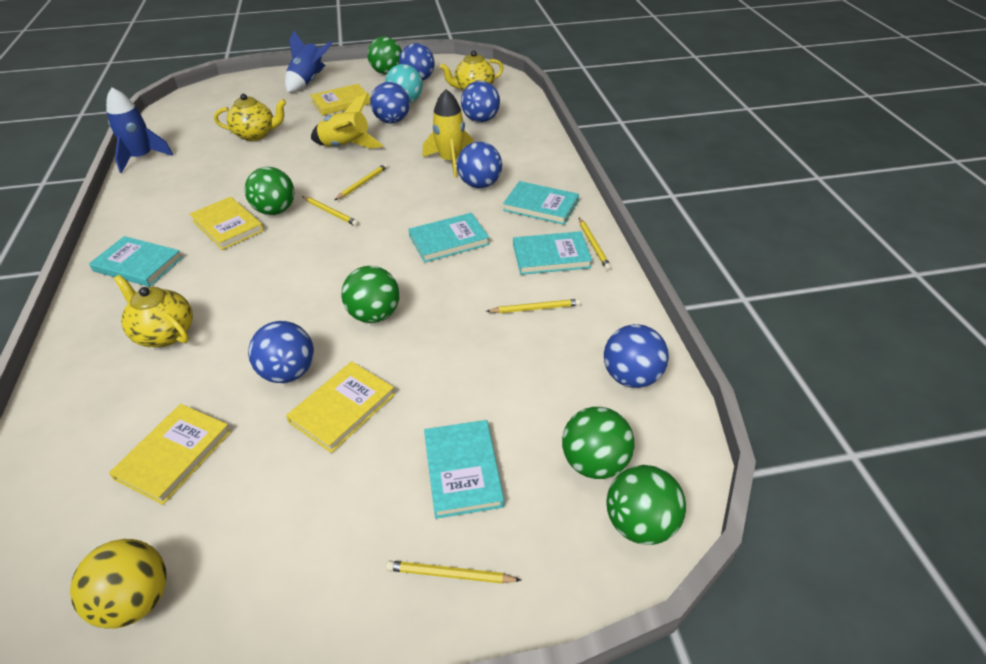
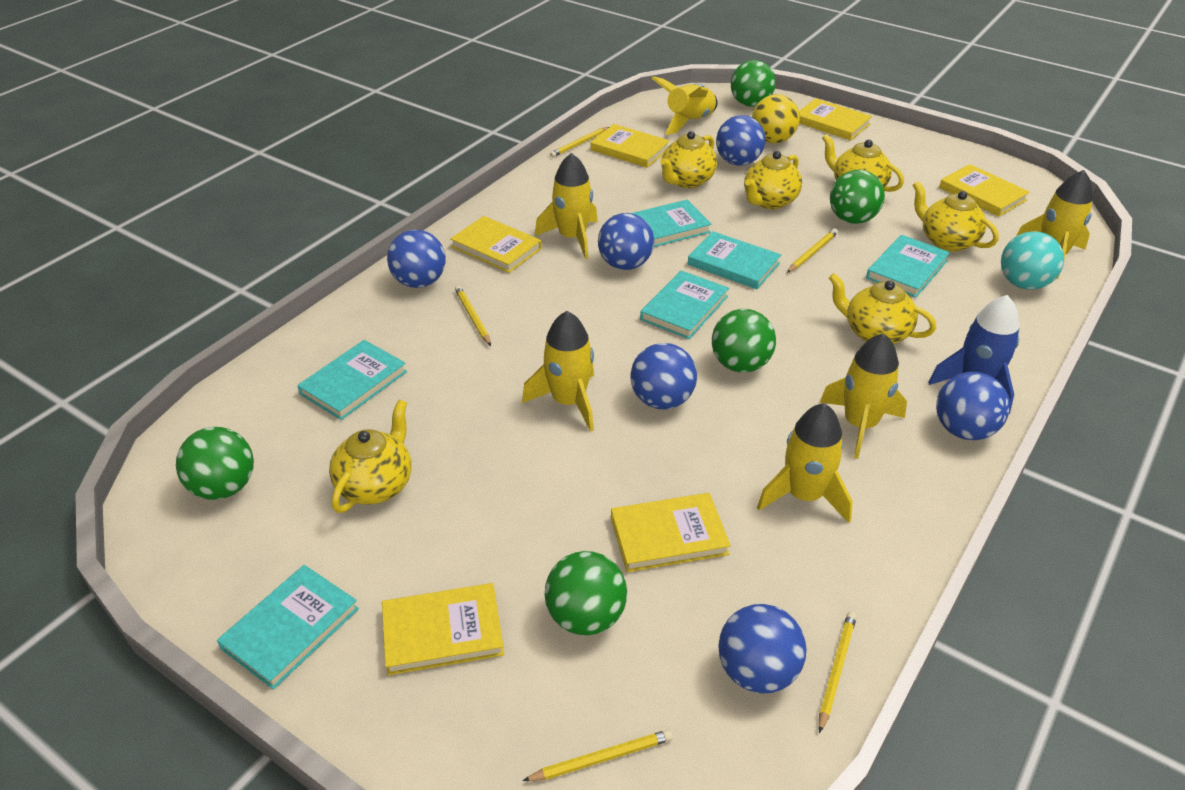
blue rocket: 2 -> 1
turquoise book: 5 -> 6
yellow book: 4 -> 6
yellow rocket: 2 -> 6
yellow teapot: 3 -> 6

